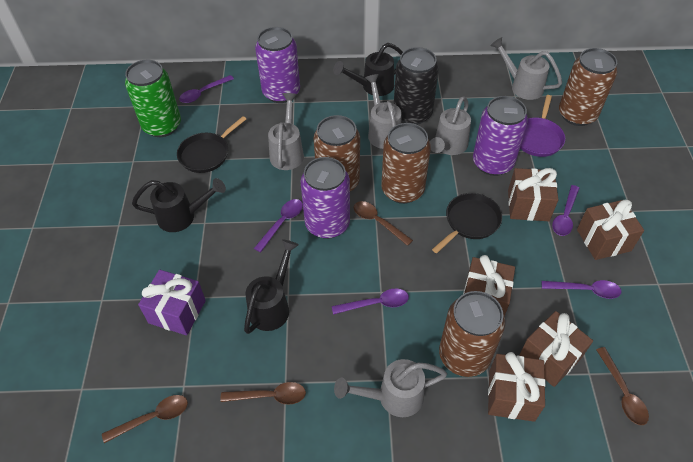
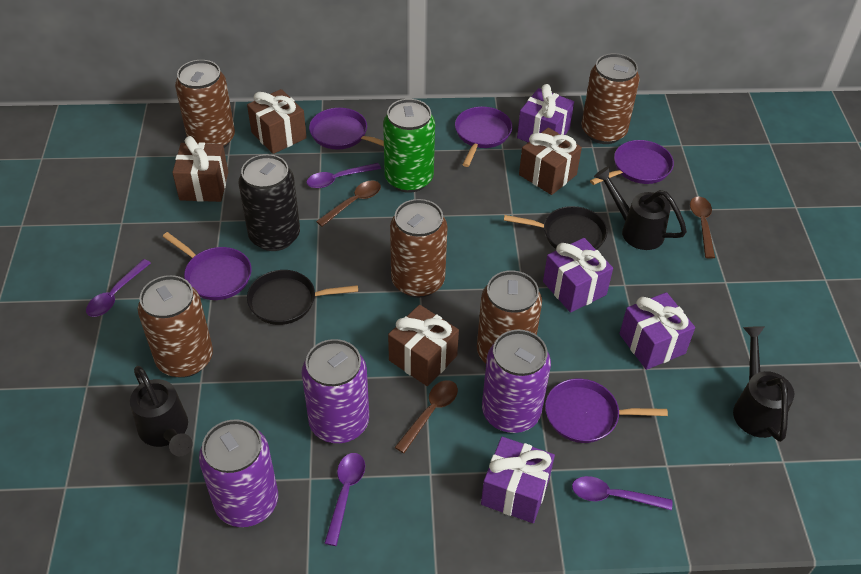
brown can: 4 -> 5
brown gift: 5 -> 4
brown spoon: 4 -> 3
grey watering can: 5 -> 0
purple gift: 1 -> 4
purple pan: 1 -> 5
purple spoon: 5 -> 4

